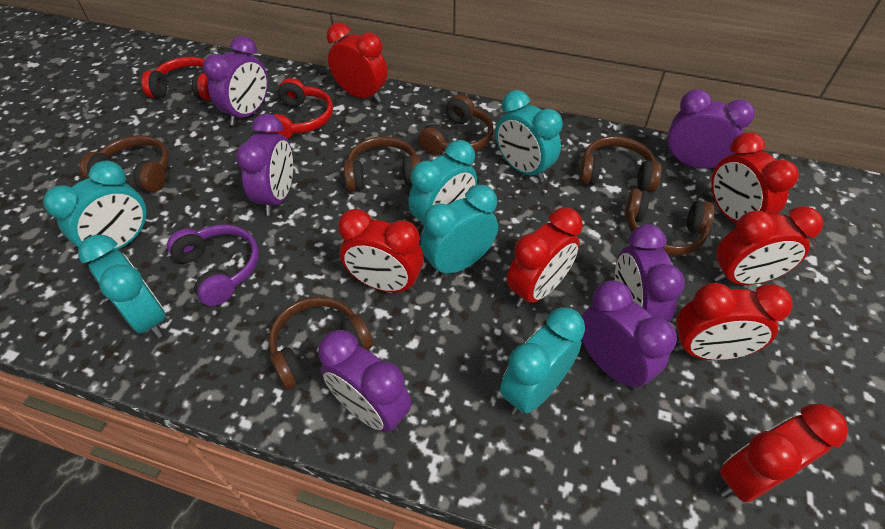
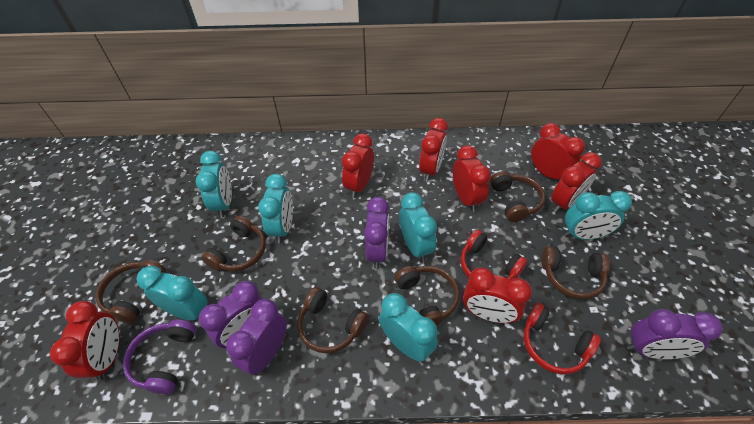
purple clock: 6 -> 4

